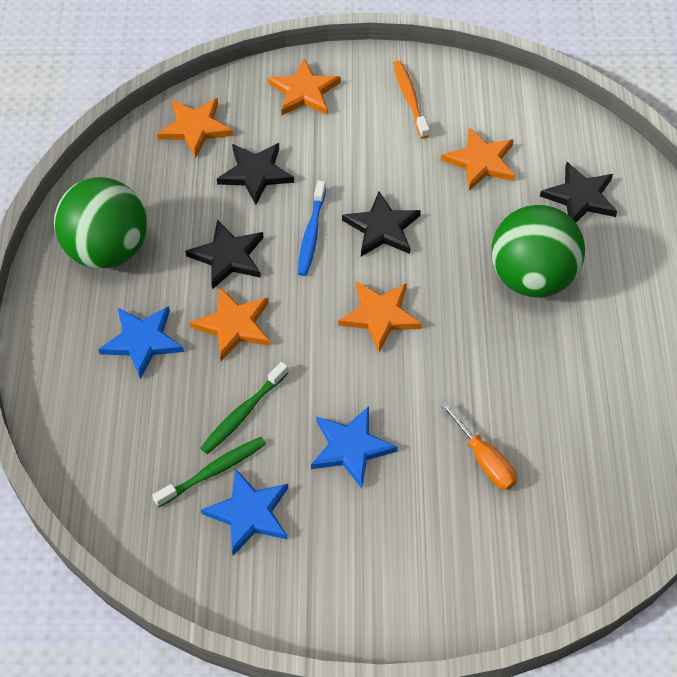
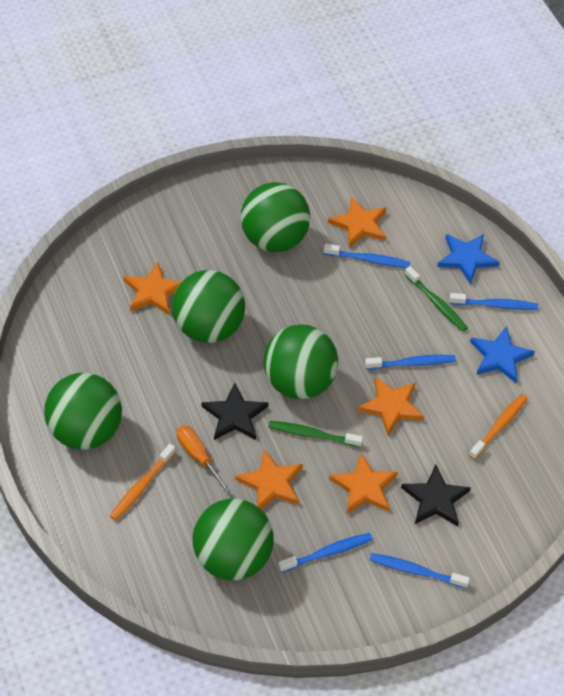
black star: 4 -> 2
blue star: 3 -> 2
blue toothbrush: 1 -> 5
green ball: 2 -> 5
orange toothbrush: 1 -> 2

